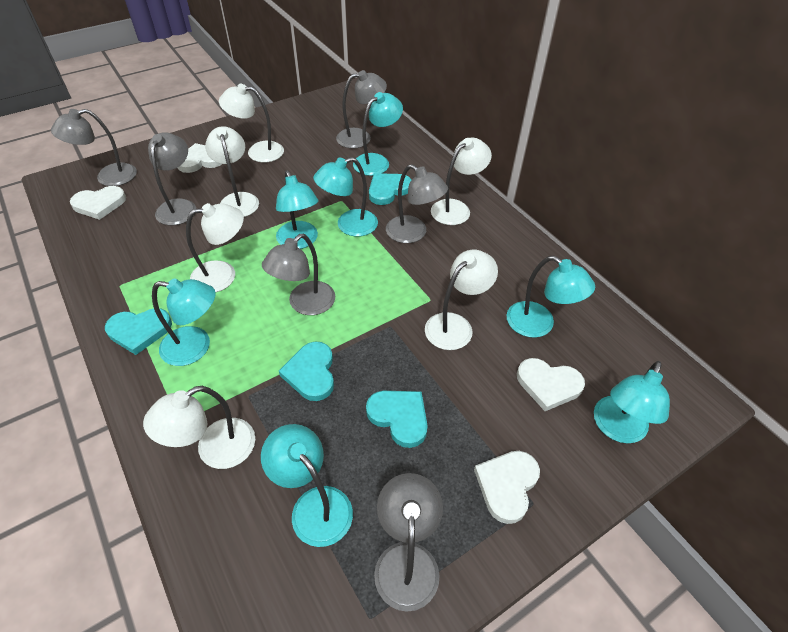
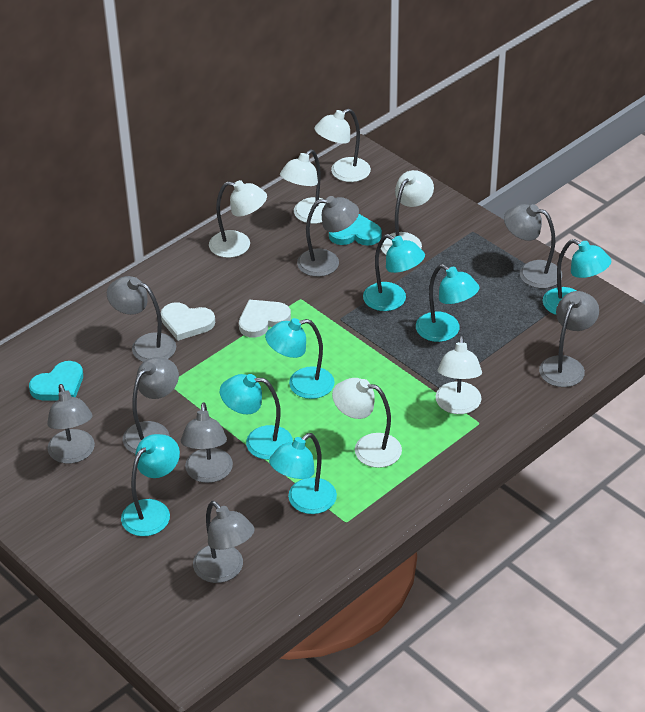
grey lamp: 6 -> 8
turquoise heart: 4 -> 2
white heart: 4 -> 2

